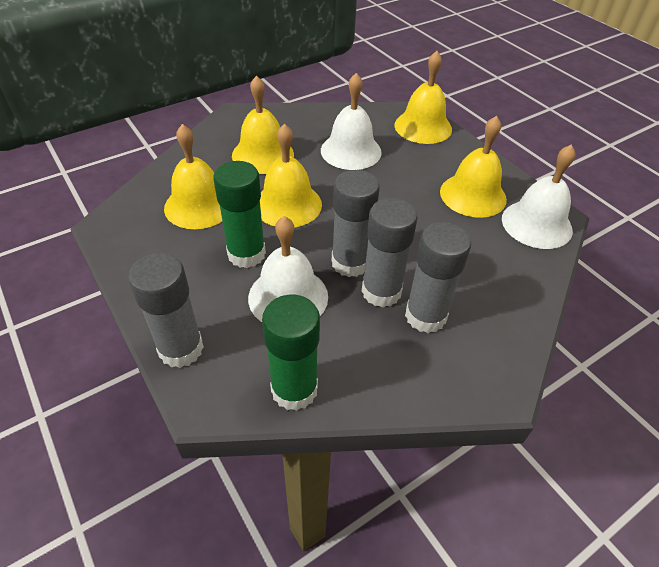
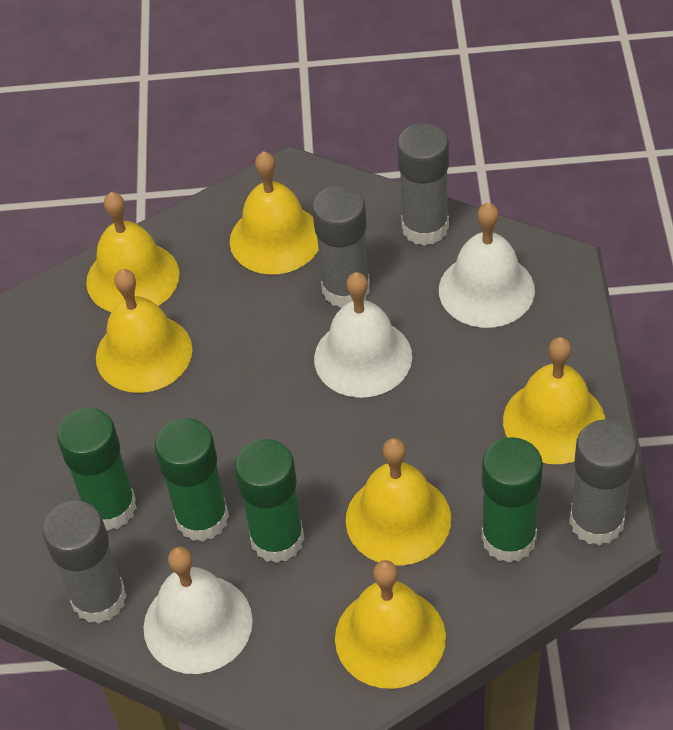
green glue stick: 2 -> 4
yellow bell: 5 -> 6

